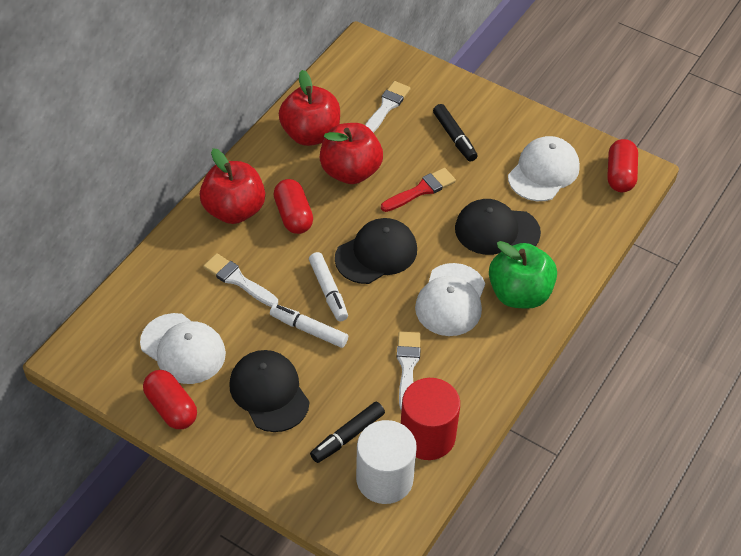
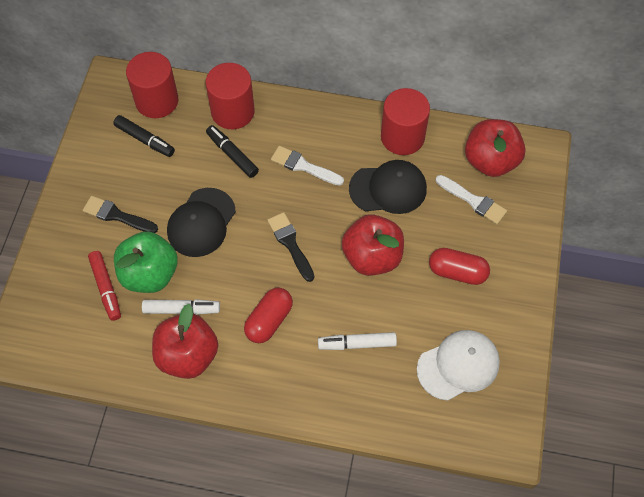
black brush: 0 -> 2
black cap: 3 -> 2
red brush: 1 -> 0
red capsule: 3 -> 2
red cylinder: 1 -> 3
red marker: 0 -> 1
white brush: 3 -> 2
white cap: 3 -> 1
white cylinder: 1 -> 0

